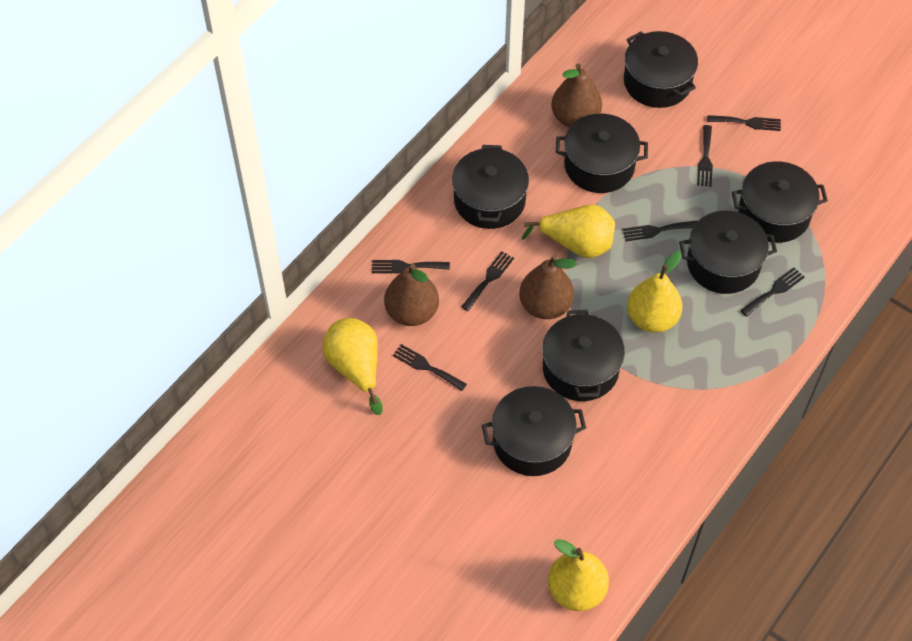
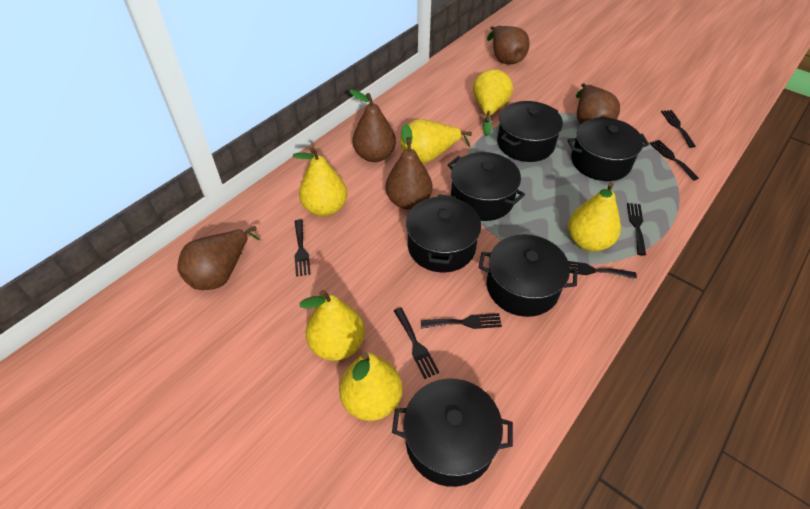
black pot: 7 -> 6
brown pear: 3 -> 5
yellow pear: 4 -> 6

